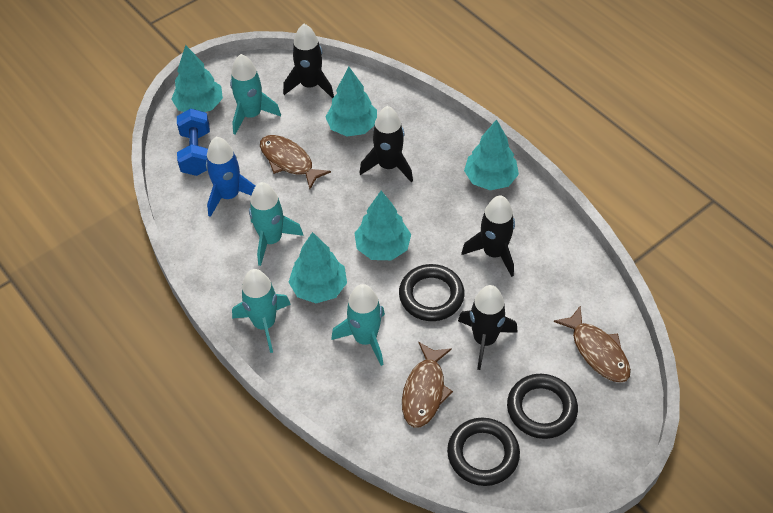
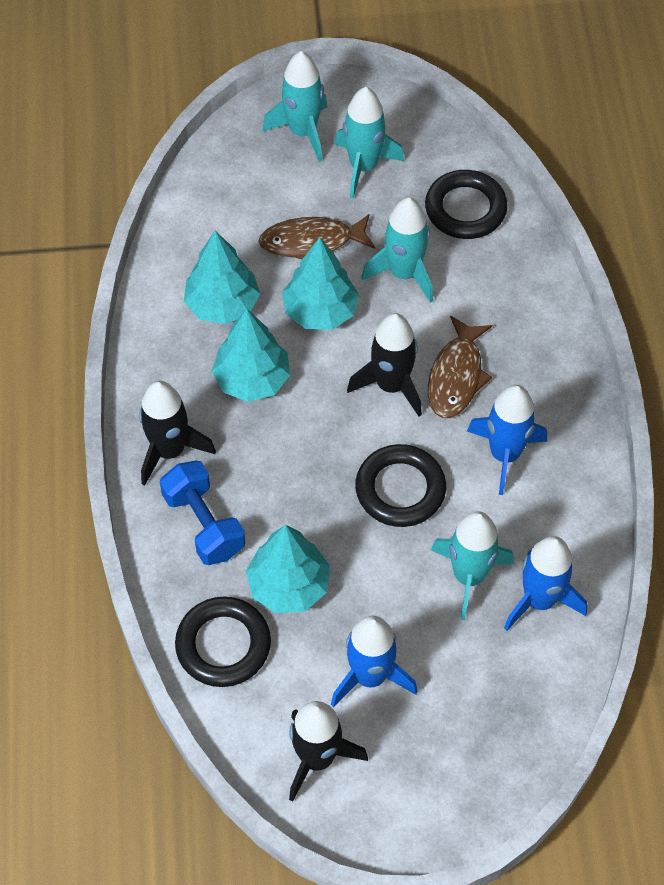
black rocket: 4 -> 3
blue rocket: 1 -> 3
brown fish: 3 -> 2
turquoise tree: 5 -> 4

